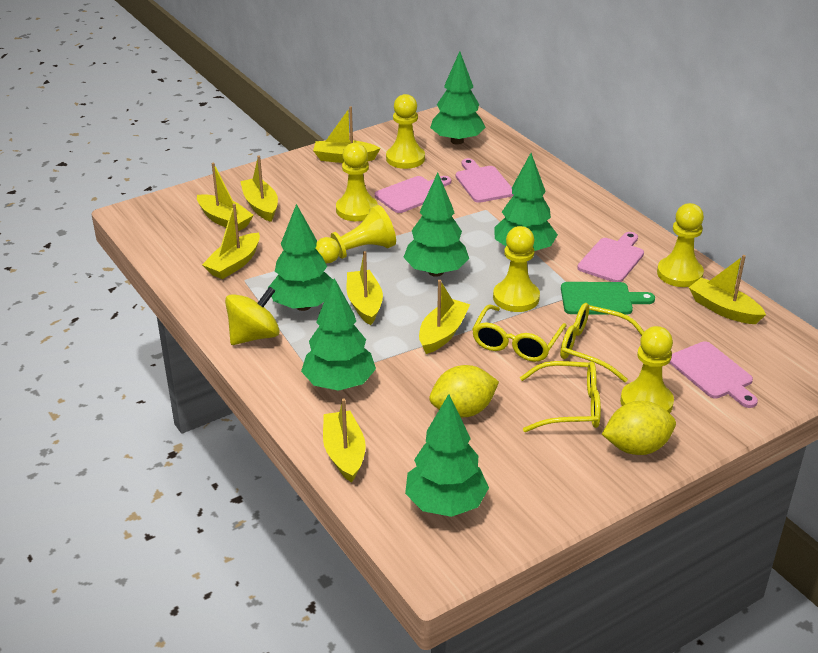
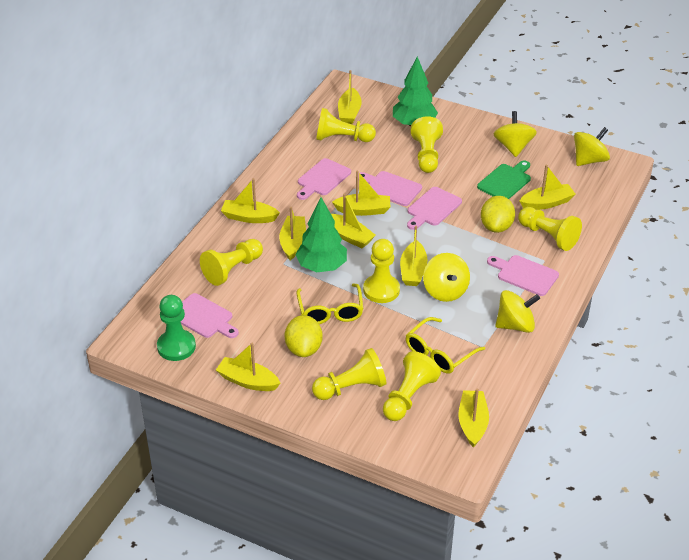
green pawn: 0 -> 1
green tree: 6 -> 2
pink cutting board: 4 -> 5
yellow boat: 8 -> 9
yellow glasses: 3 -> 2
yellow pawn: 6 -> 7
yellow spinning top: 1 -> 4

